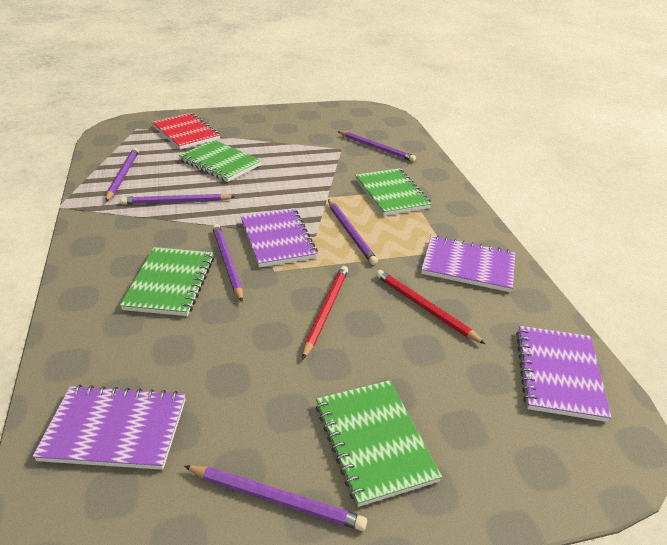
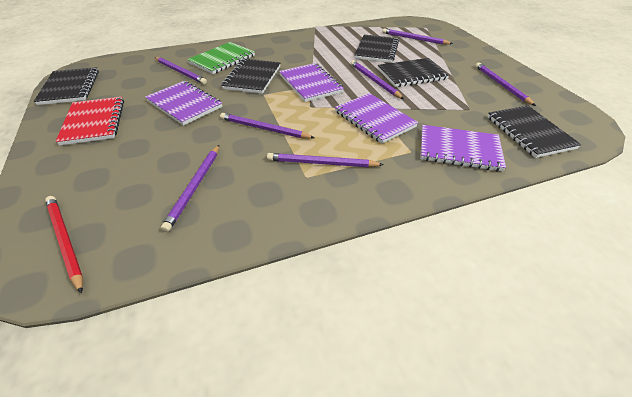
black notebook: 0 -> 5
green notebook: 4 -> 1
purple pencil: 6 -> 7
red pencil: 2 -> 1

